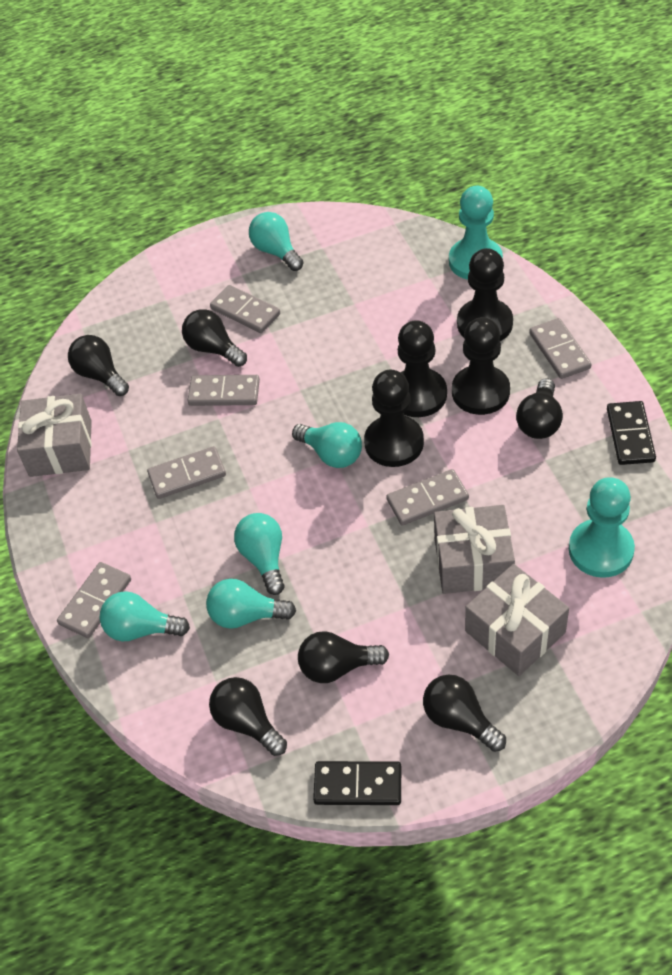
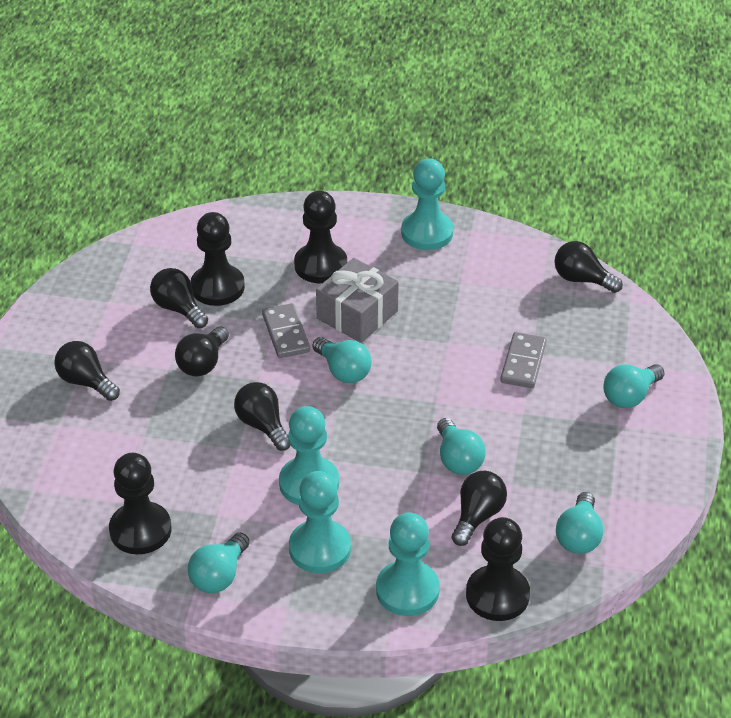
black domino: 2 -> 0
grey domino: 6 -> 2
grey gift: 3 -> 1
turquoise pawn: 2 -> 4

